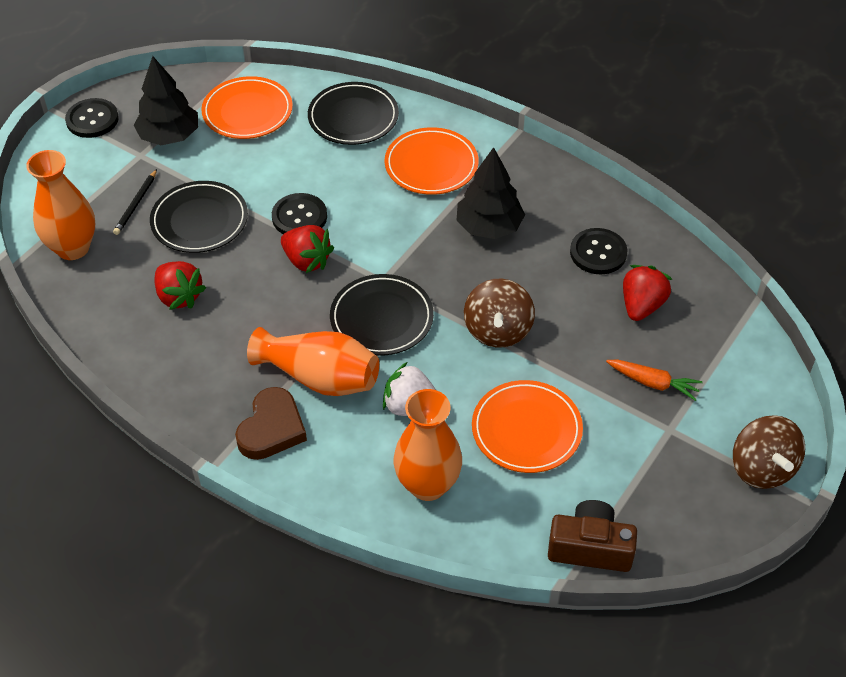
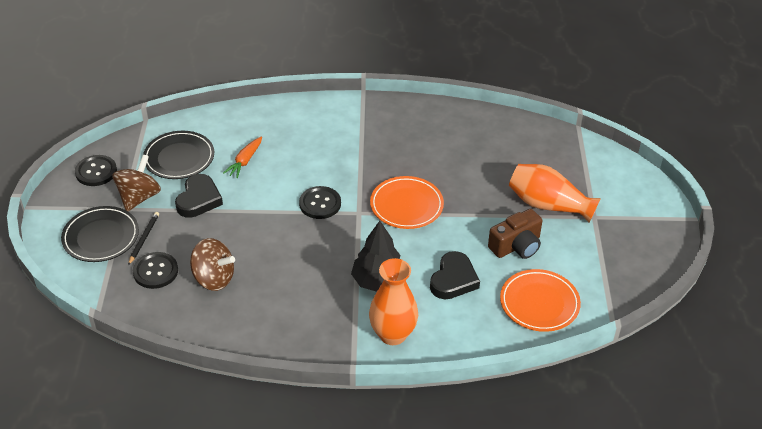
black heart: 0 -> 2
black plate: 3 -> 2
black tree: 2 -> 1
brown heart: 1 -> 0
orange plate: 3 -> 2
orange vase: 3 -> 2
red strawberry: 3 -> 0
white strawberry: 1 -> 0

